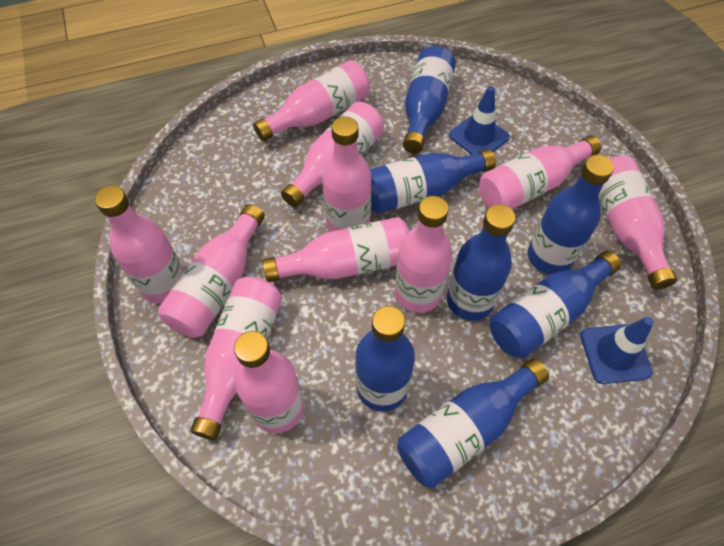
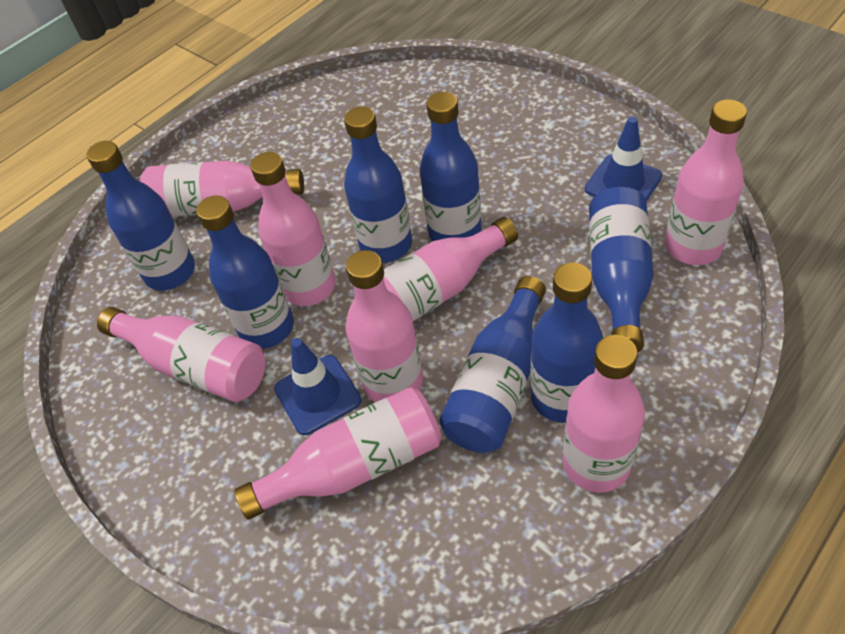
pink bottle: 11 -> 8

